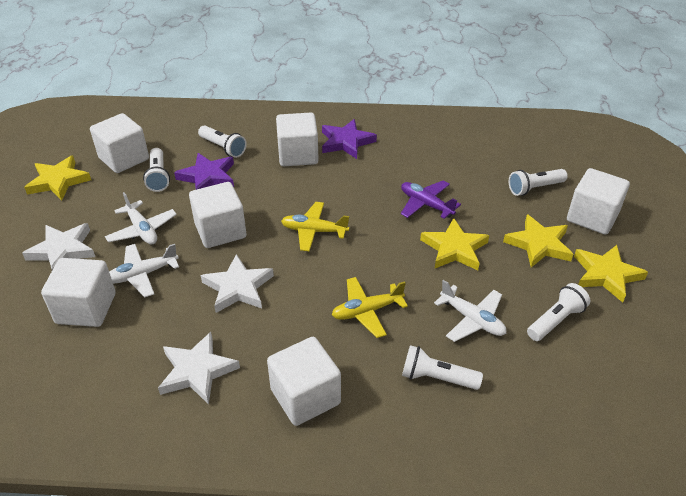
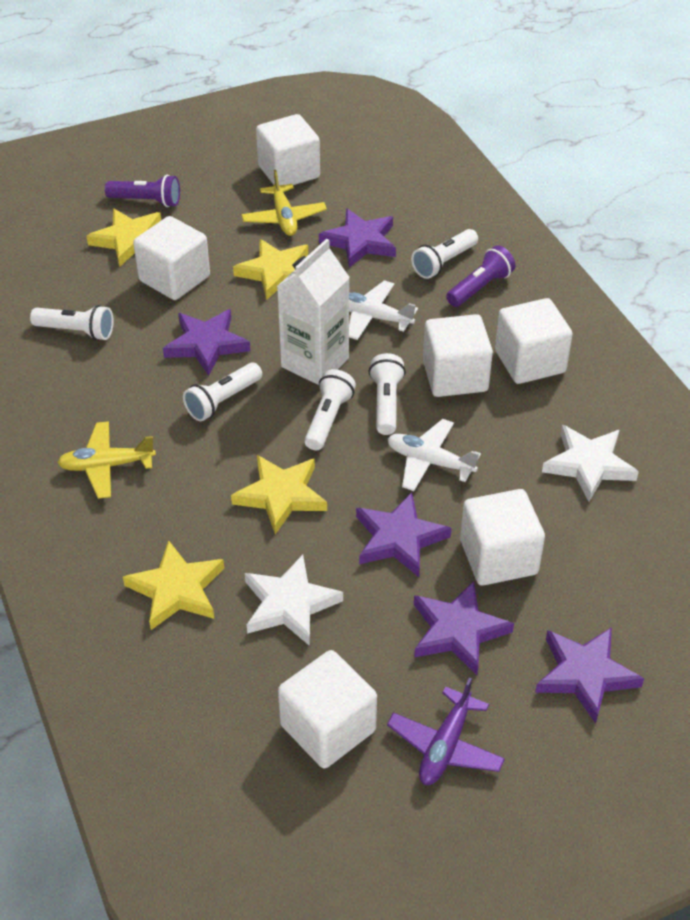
purple flashlight: 0 -> 2
purple star: 2 -> 5
white carton: 0 -> 1
white plane: 3 -> 2
white star: 3 -> 2

